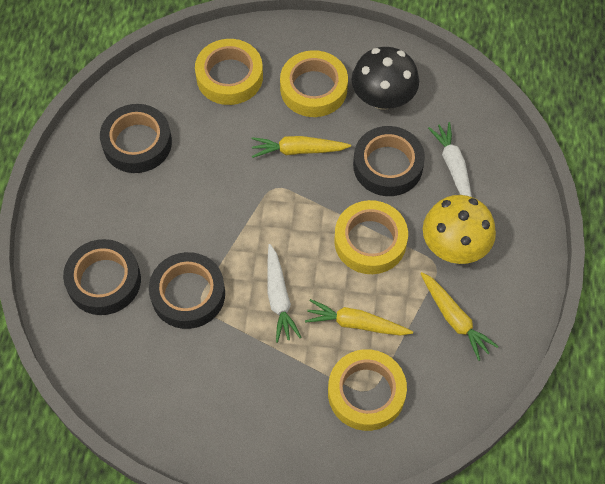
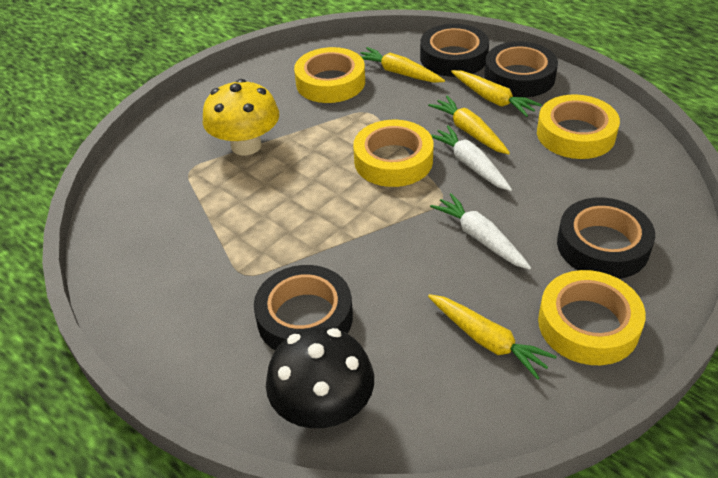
yellow carrot: 3 -> 4

